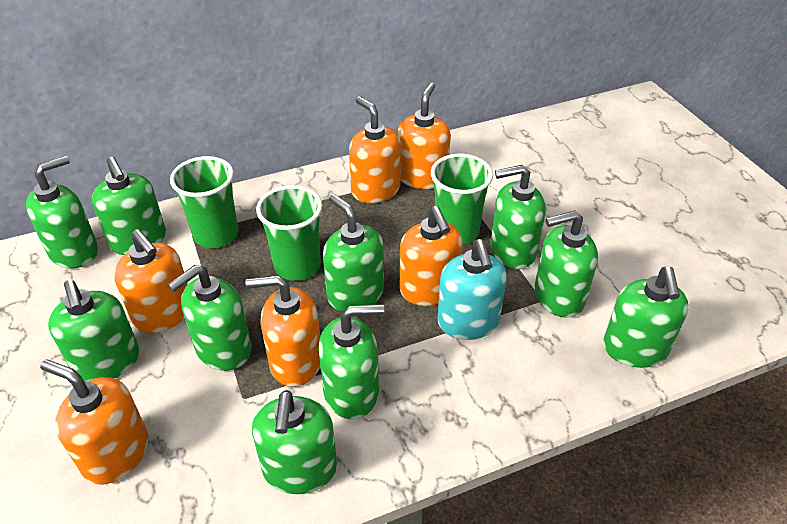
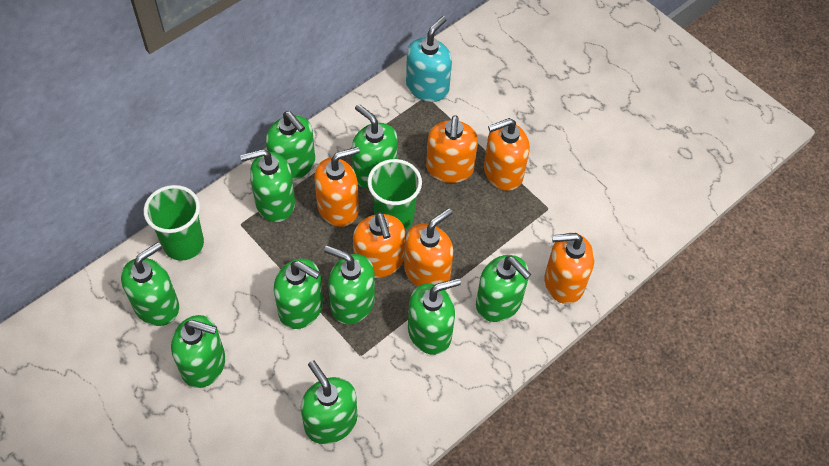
green cup: 3 -> 2

